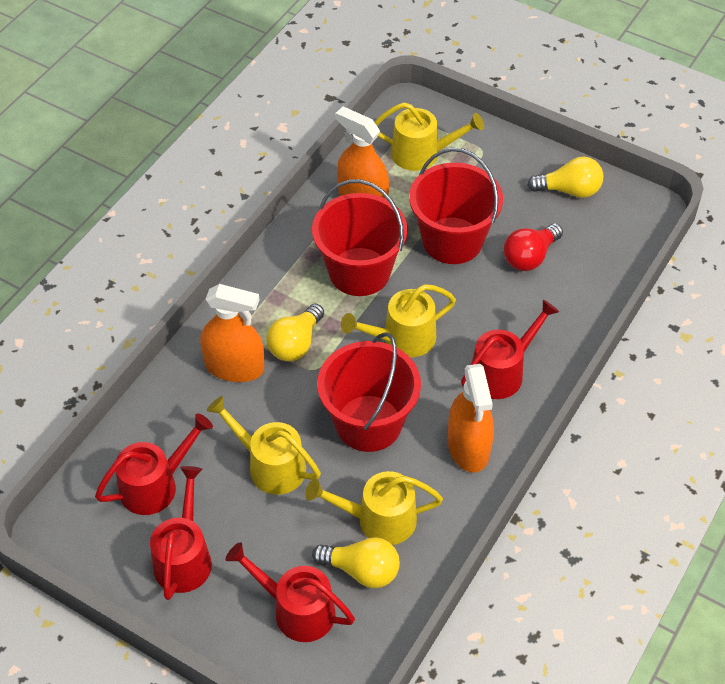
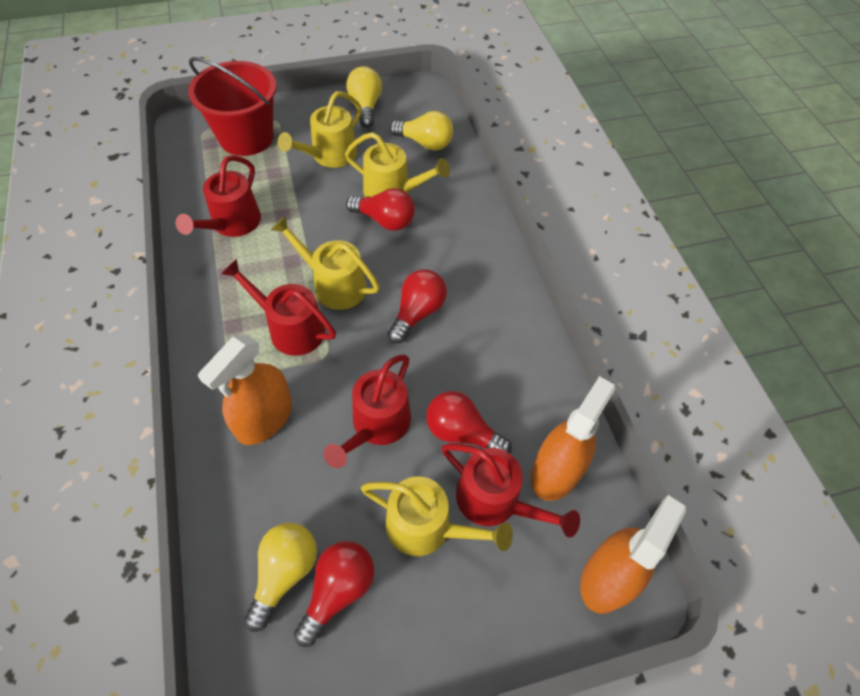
red bucket: 3 -> 1
red light bulb: 1 -> 4

